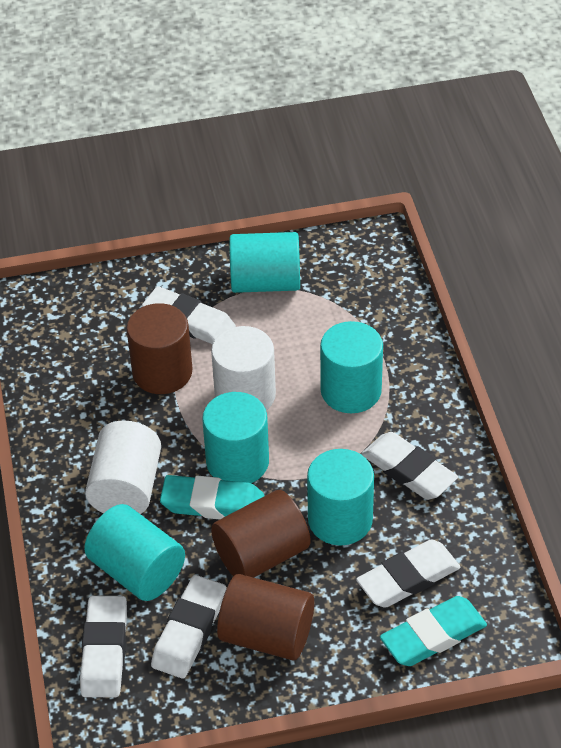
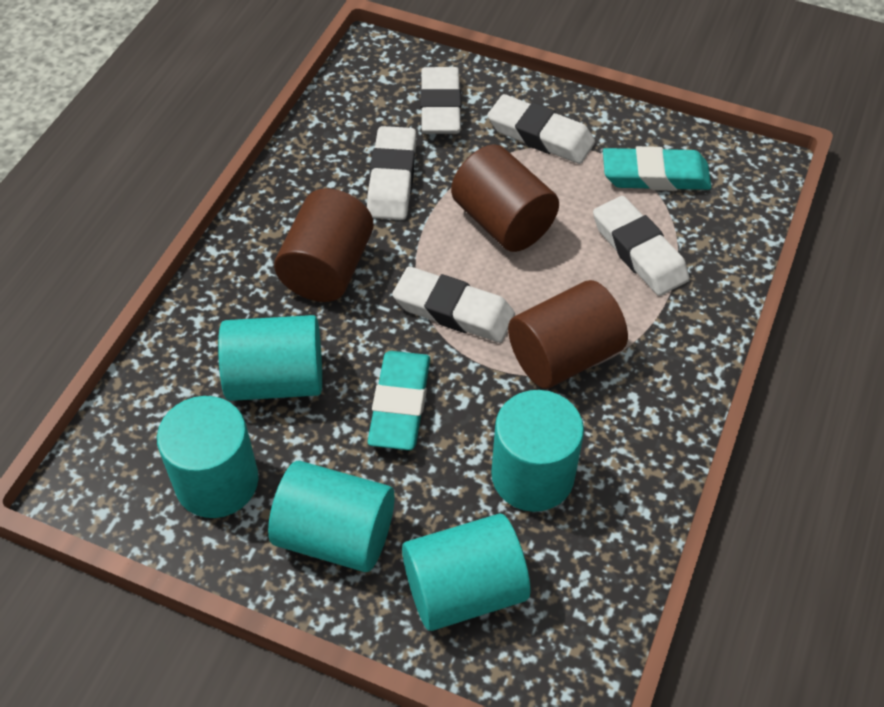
white cylinder: 2 -> 0

